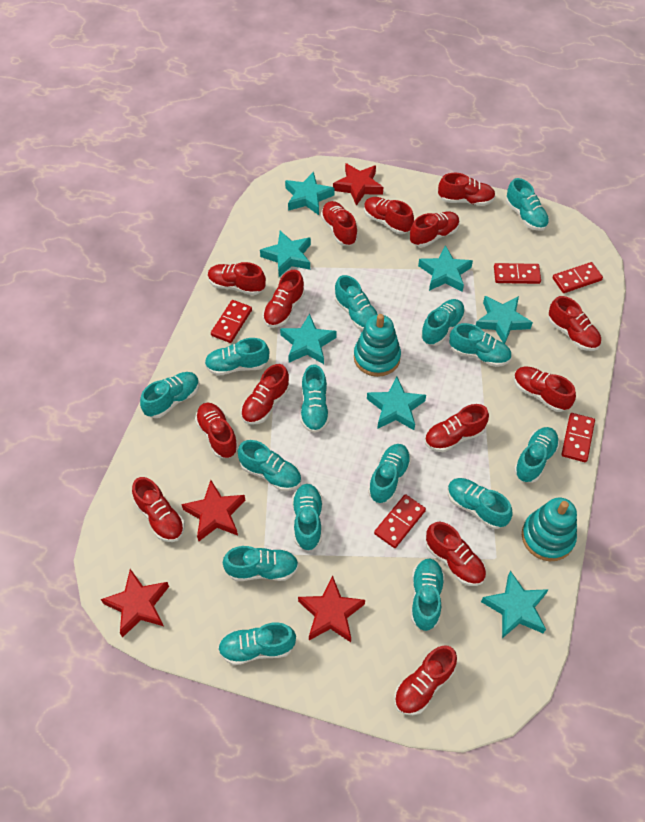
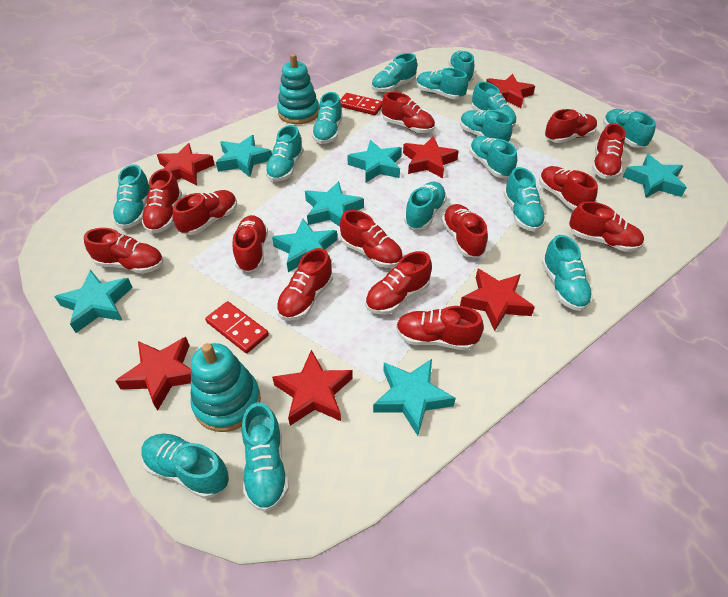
red domino: 5 -> 2
red star: 4 -> 6

